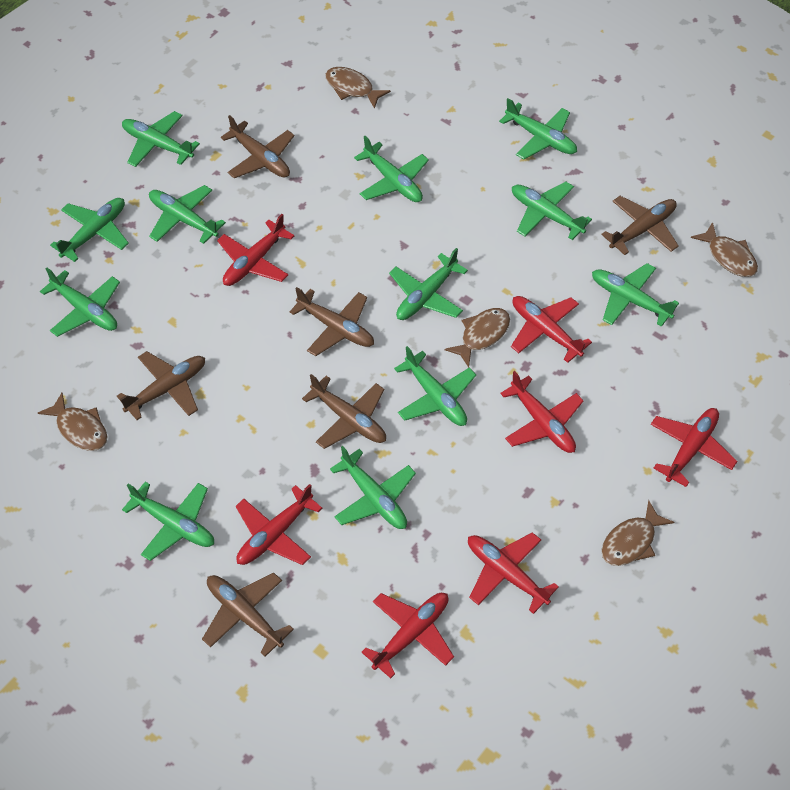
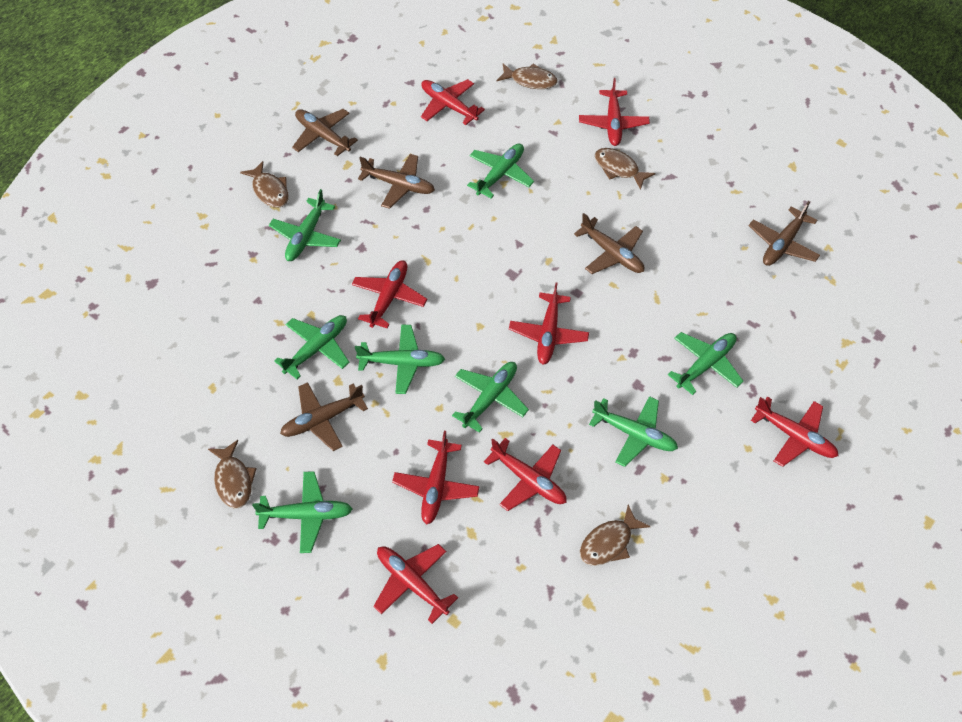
brown plane: 6 -> 5
green plane: 12 -> 8
red plane: 7 -> 8

